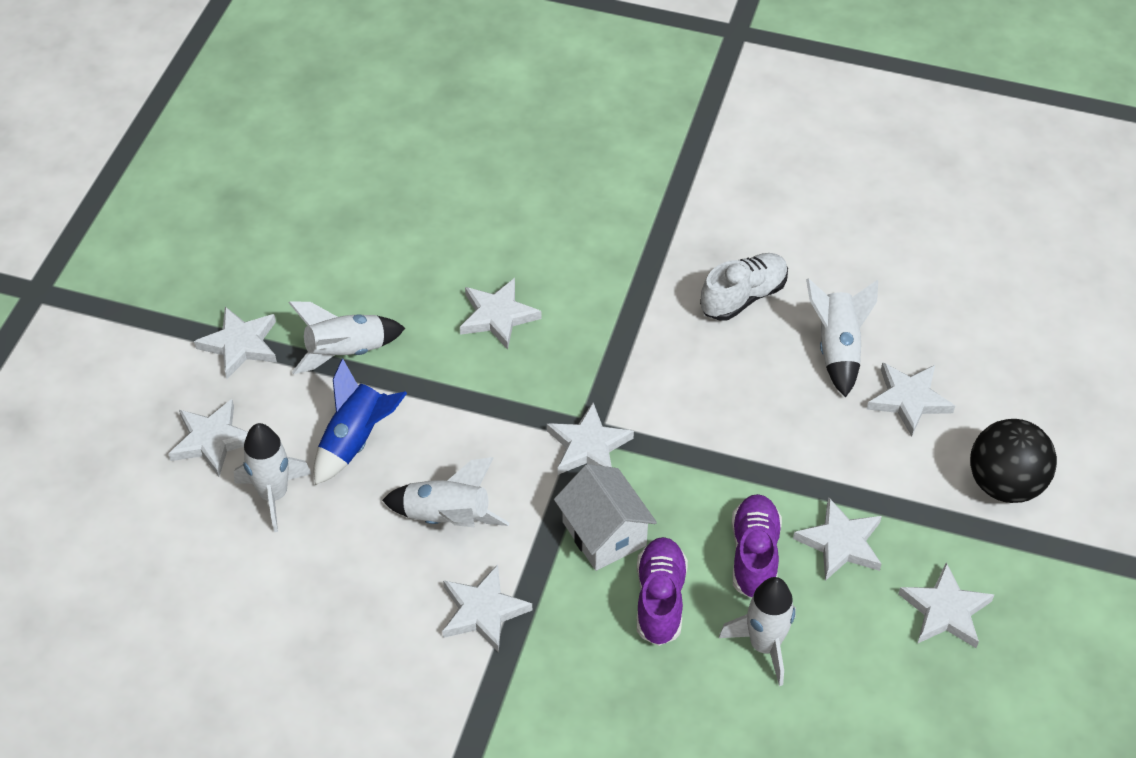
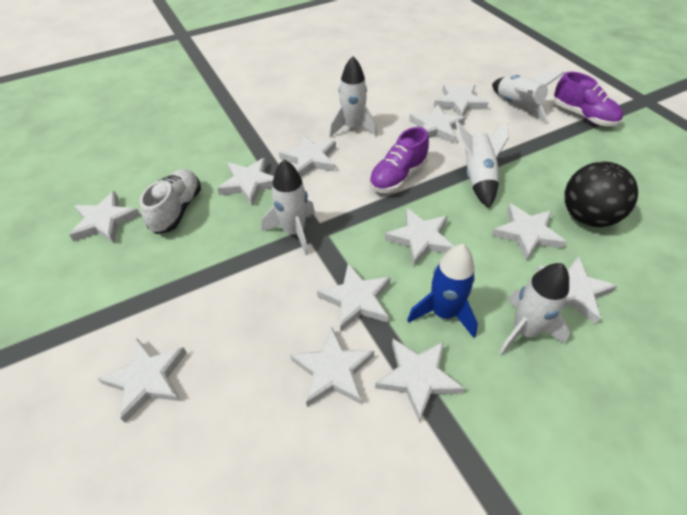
white house: 1 -> 0
white star: 8 -> 12

